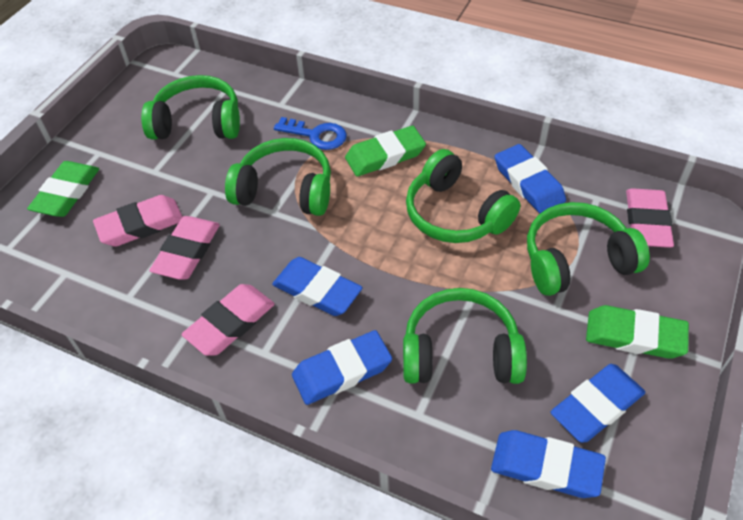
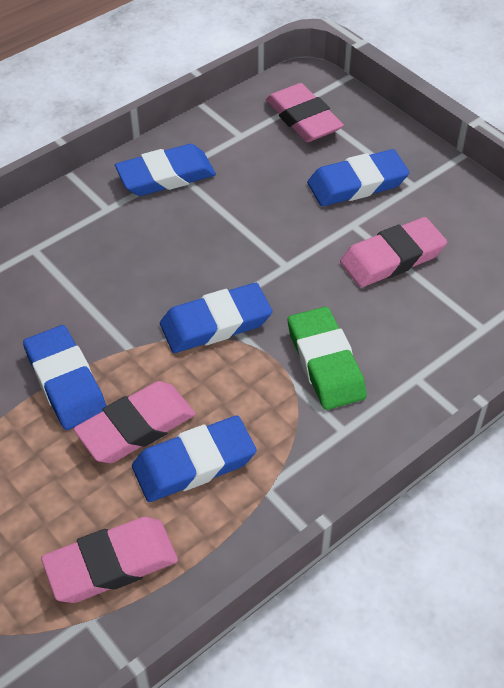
blue key: 1 -> 0
green eraser: 3 -> 1
green headphones: 5 -> 0

